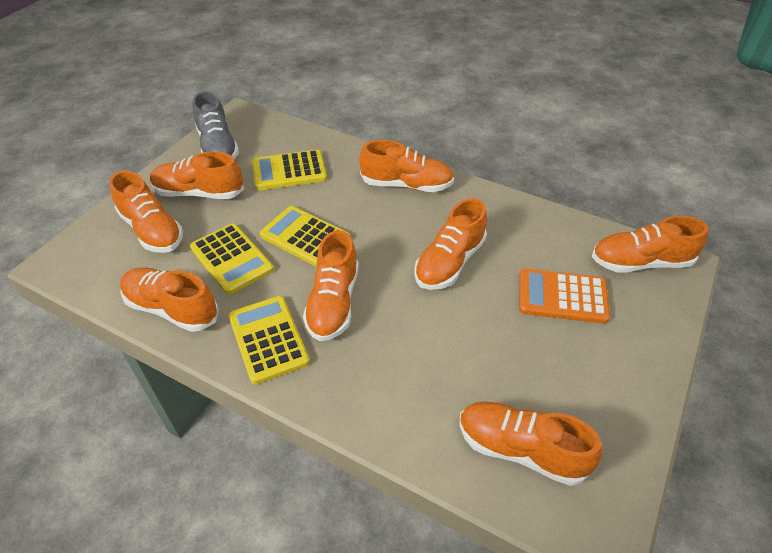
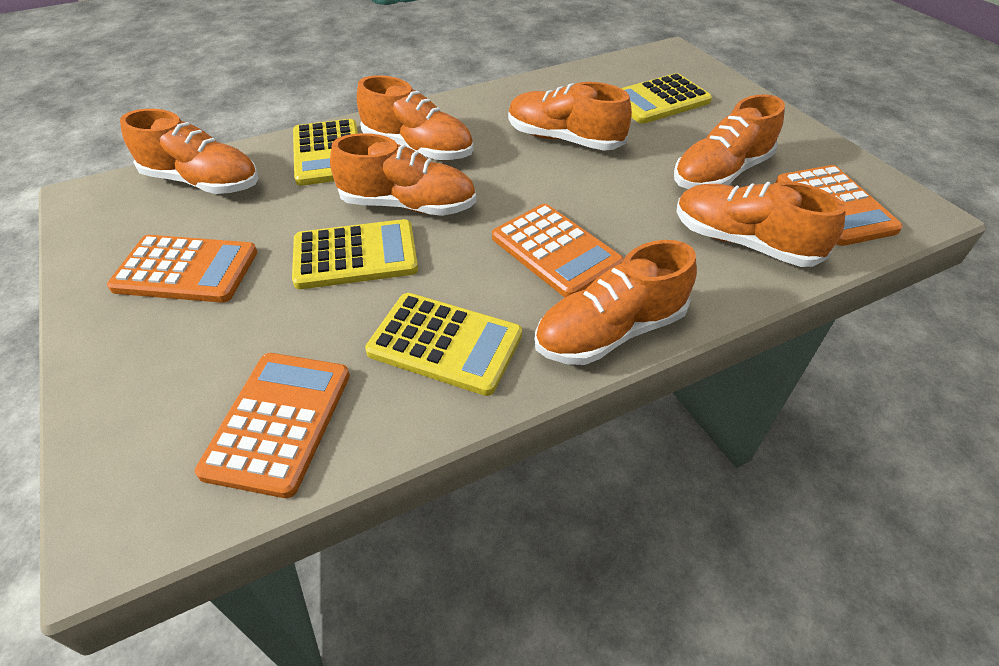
grey shoe: 1 -> 0
orange calculator: 1 -> 4
orange shoe: 8 -> 7

